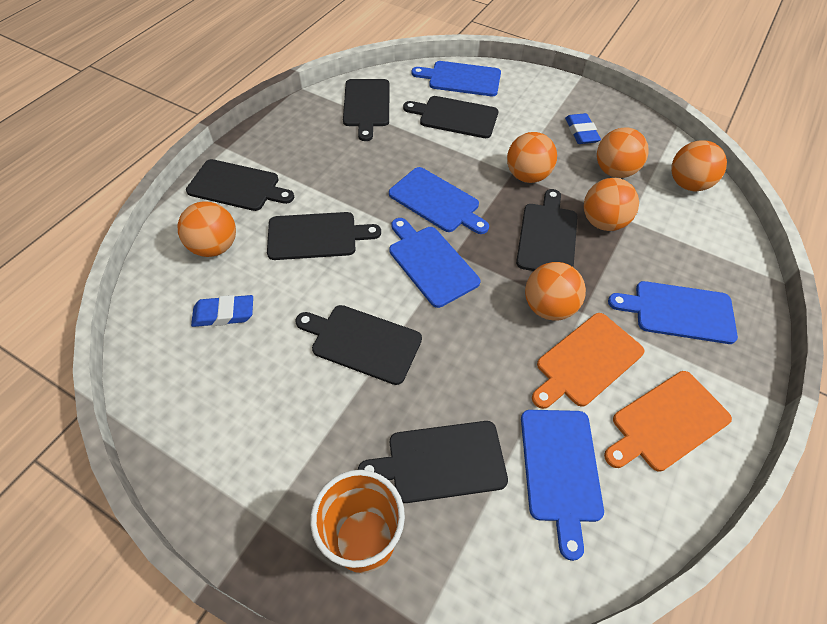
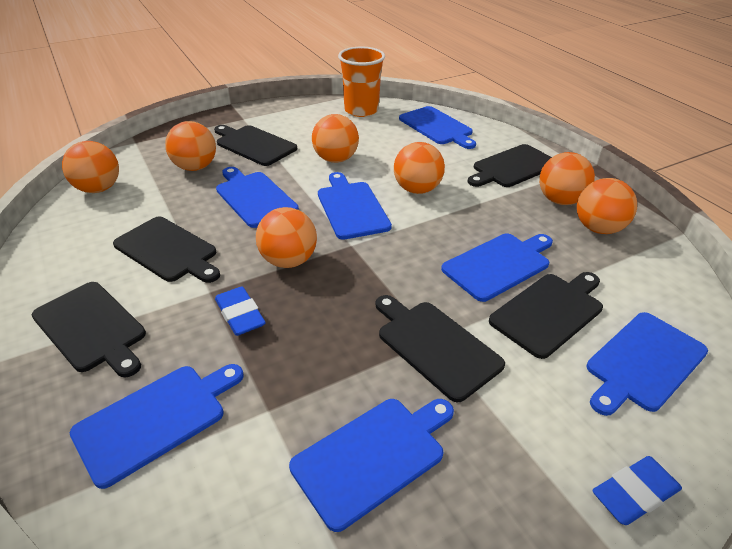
black cutting board: 7 -> 6
blue cutting board: 5 -> 7
orange ball: 6 -> 7
orange cutting board: 2 -> 0

